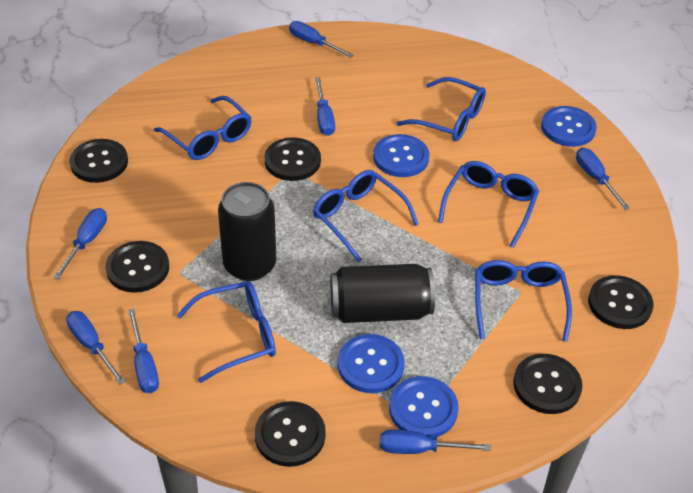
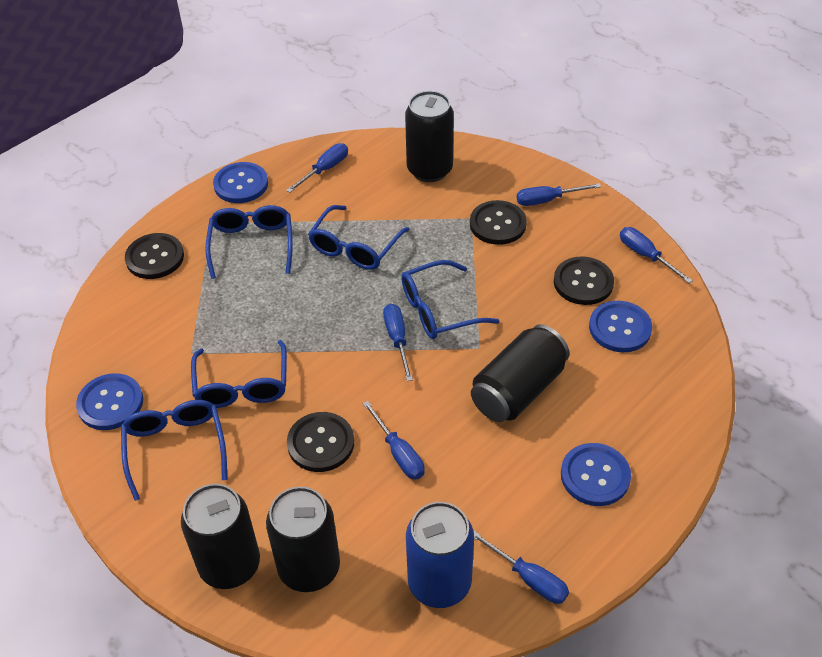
black button: 6 -> 4
black can: 2 -> 4
blue can: 0 -> 1
blue glasses: 6 -> 5
blue screwdriver: 7 -> 6

